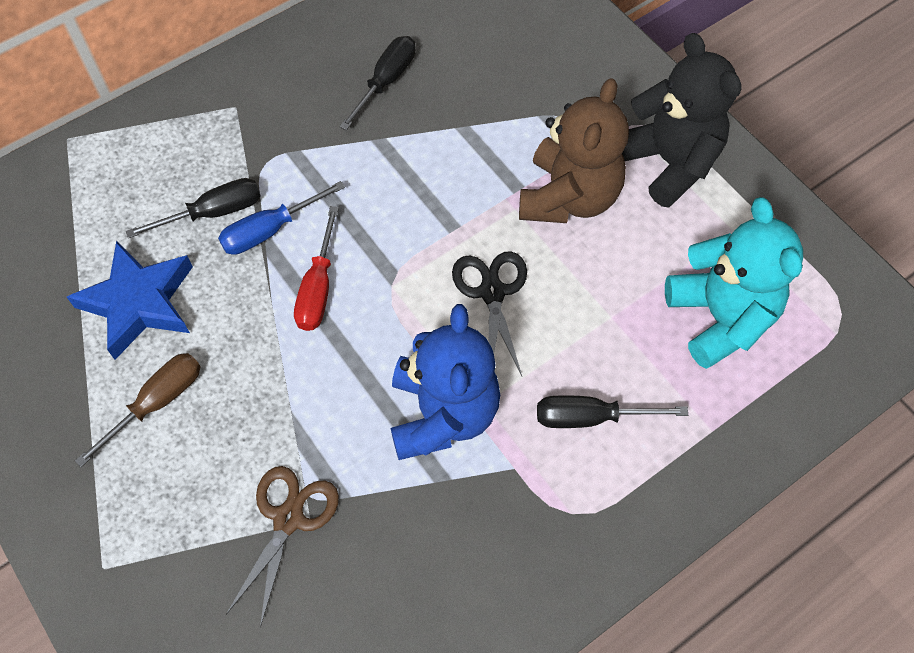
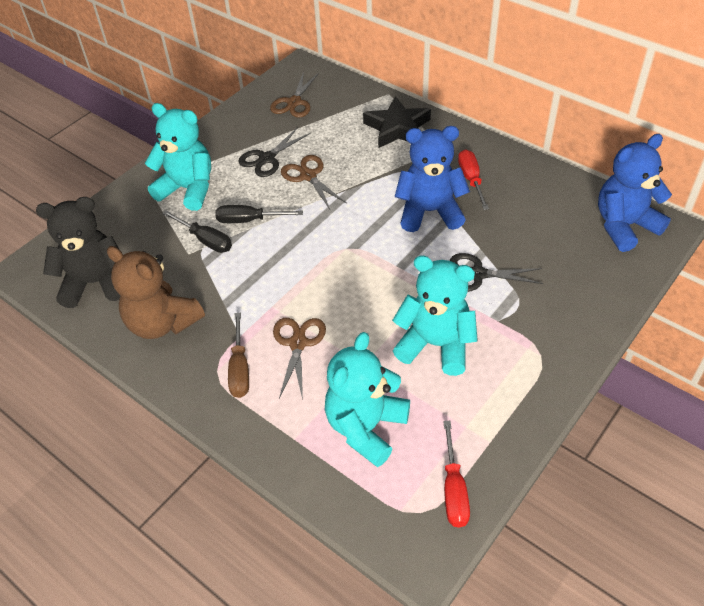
black scissors: 1 -> 2
black screwdriver: 3 -> 2
black star: 0 -> 1
blue screwdriver: 1 -> 0
blue star: 1 -> 0
blue teddy bear: 1 -> 2
brown scissors: 1 -> 3
red screwdriver: 1 -> 2
turquoise teddy bear: 1 -> 3

